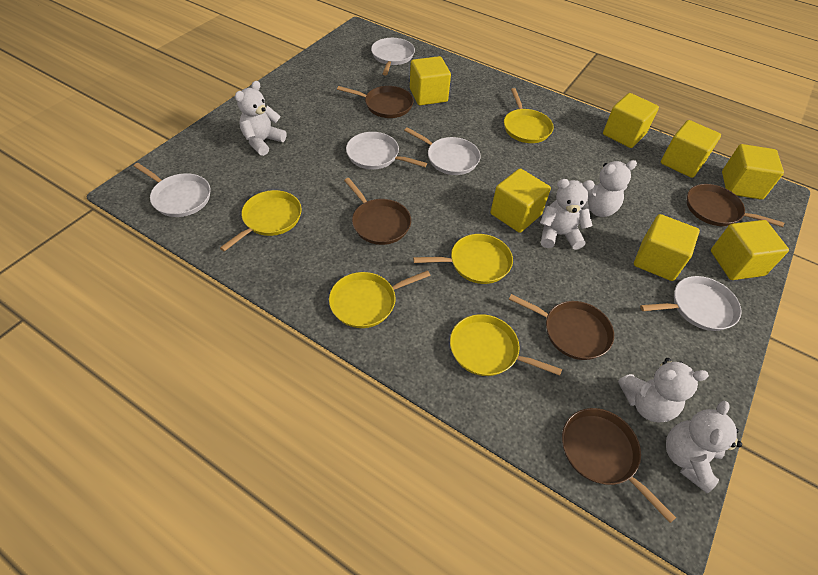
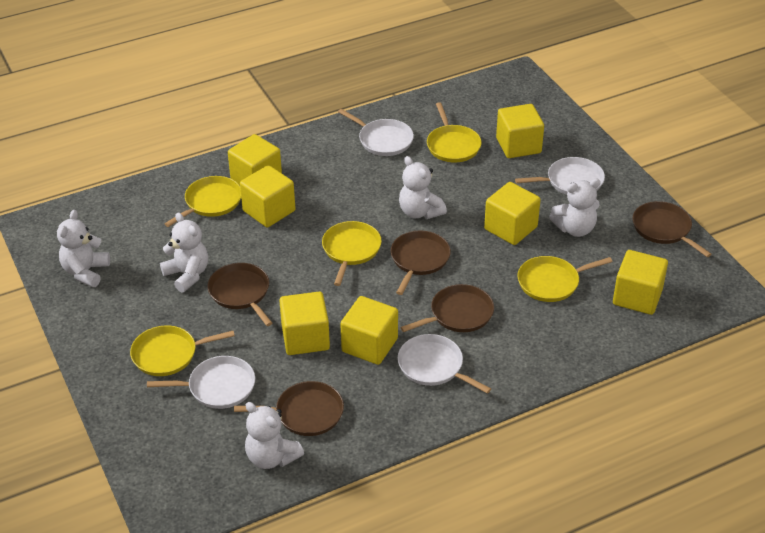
white pan: 5 -> 4

